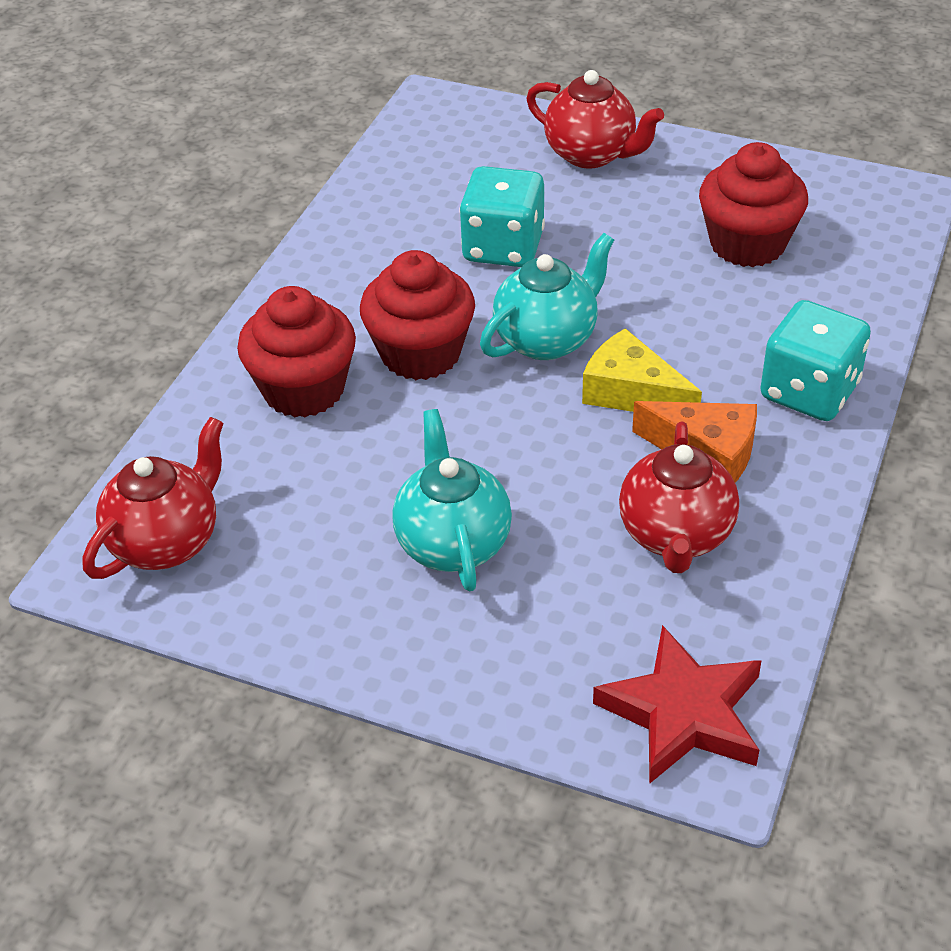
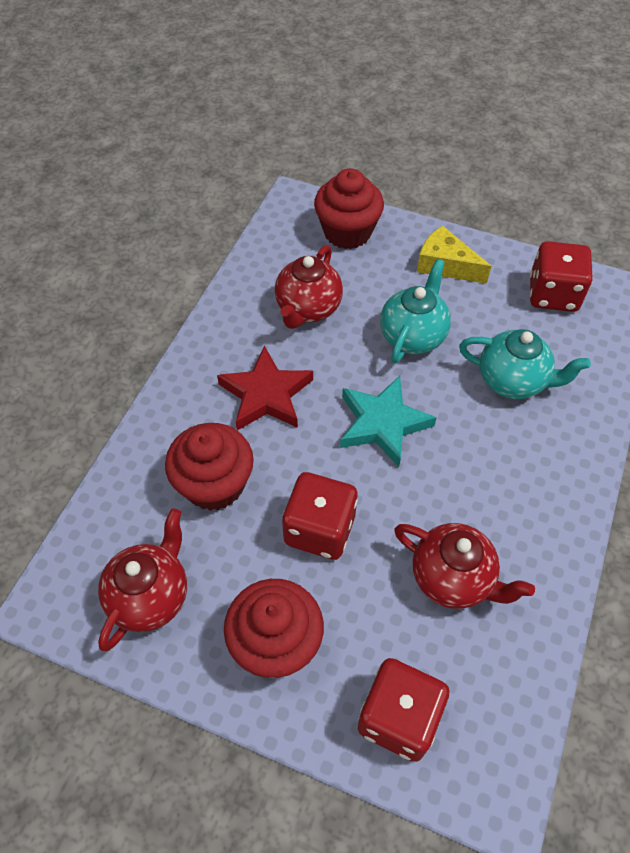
orange cheese: 1 -> 0
red dice: 0 -> 3
turquoise dice: 2 -> 0
turquoise star: 0 -> 1

